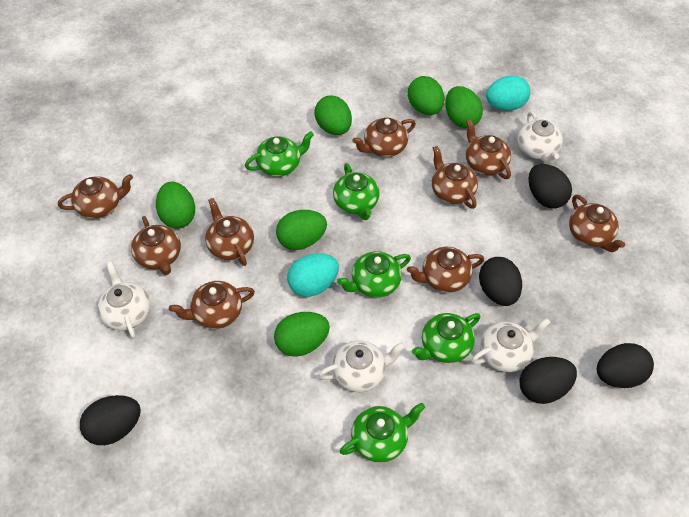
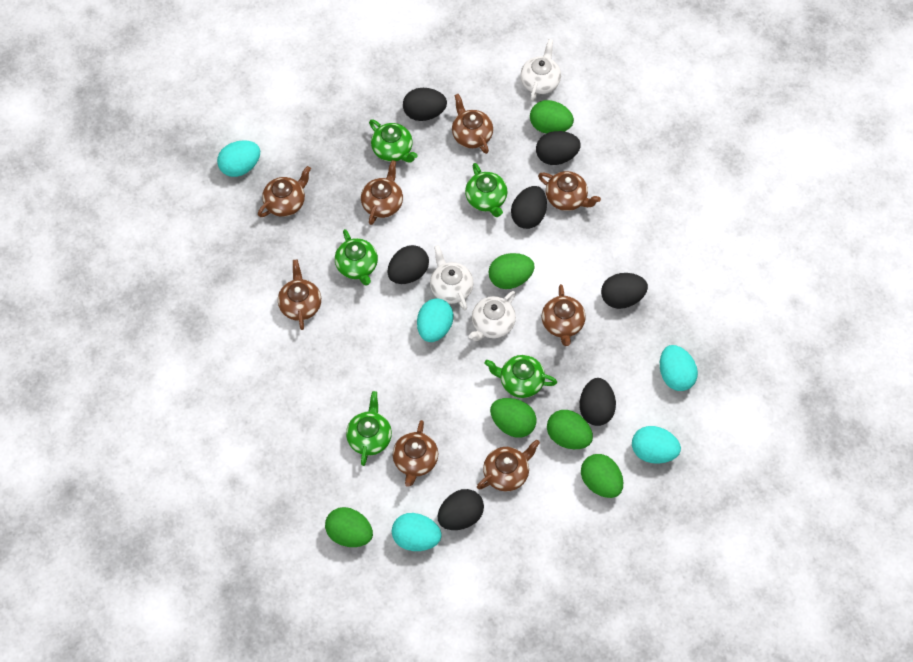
black egg: 5 -> 7
brown teapot: 9 -> 8
turquoise egg: 2 -> 5
white teapot: 4 -> 3

